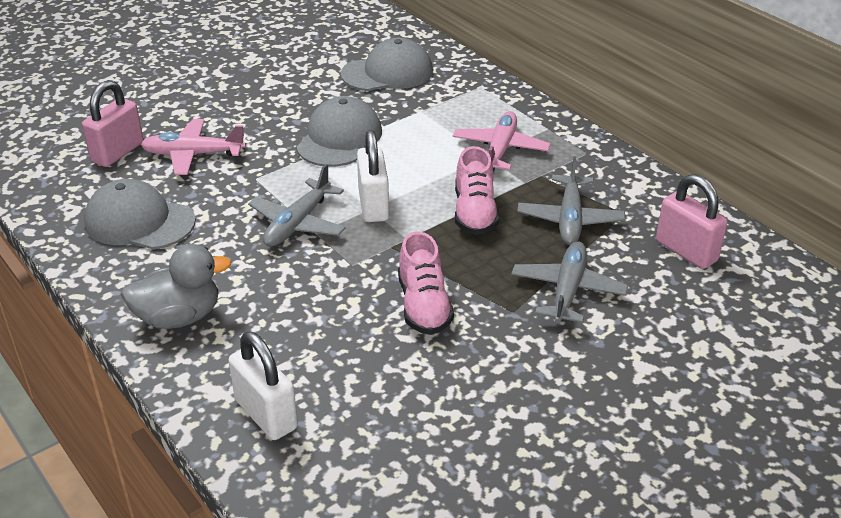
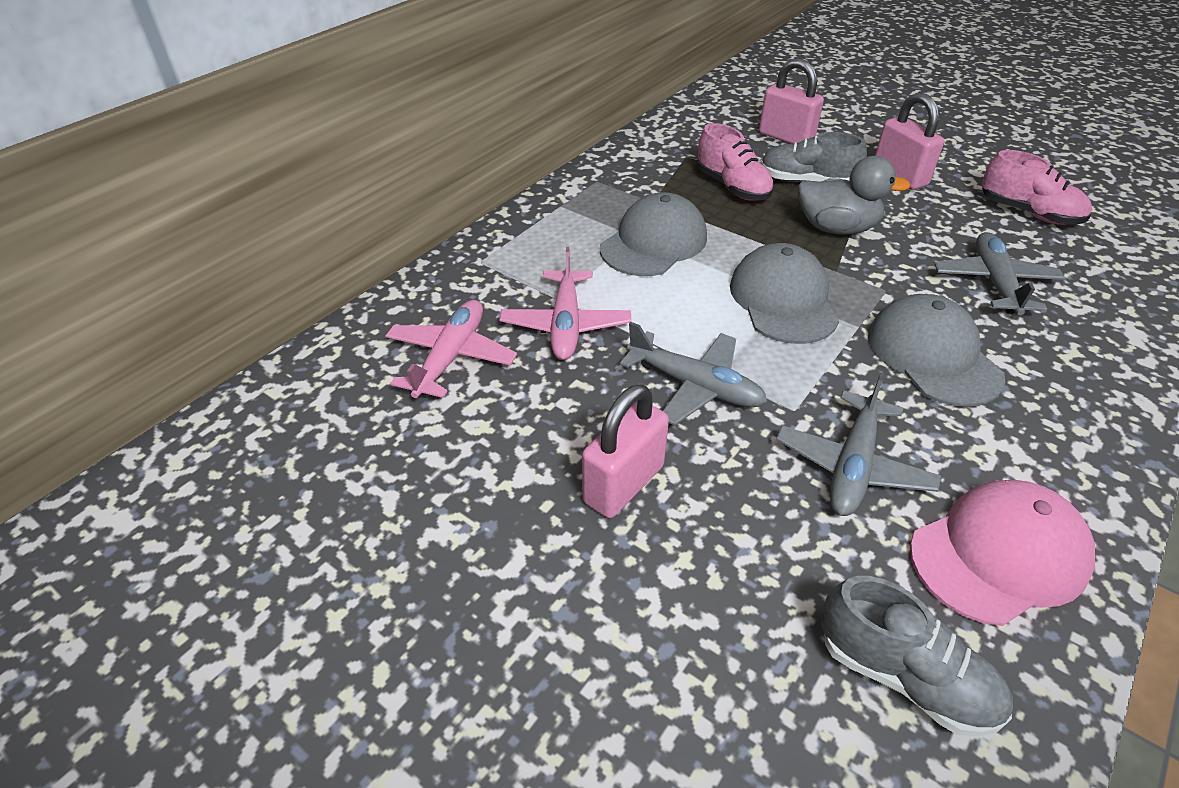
grey shoe: 0 -> 2
pink cap: 0 -> 1
pink padlock: 2 -> 3
white padlock: 2 -> 0

